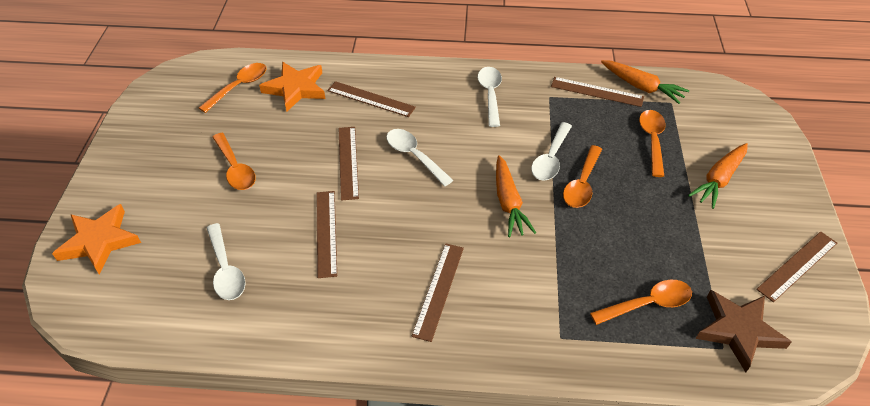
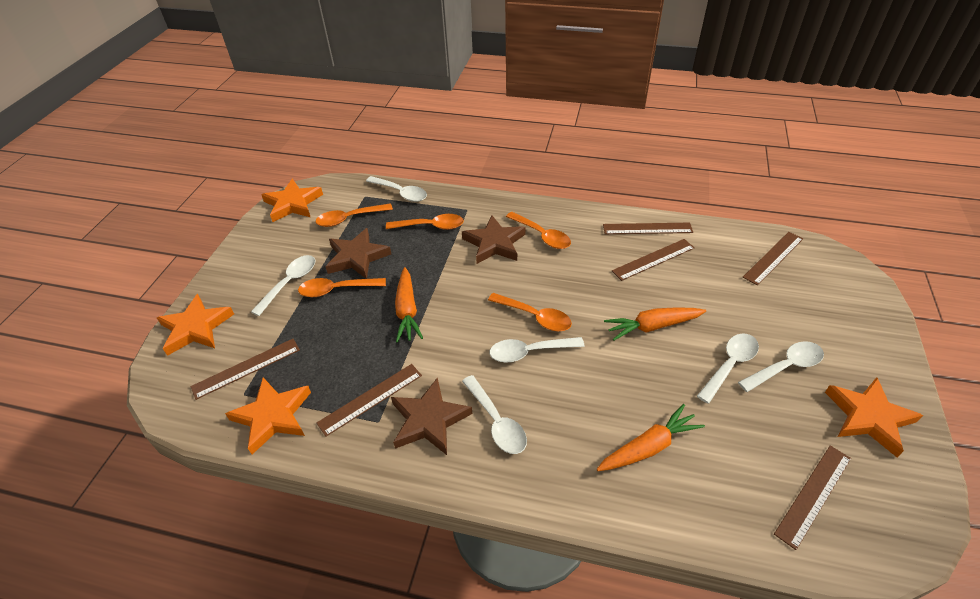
brown star: 1 -> 3
orange star: 2 -> 4
white spoon: 4 -> 6

